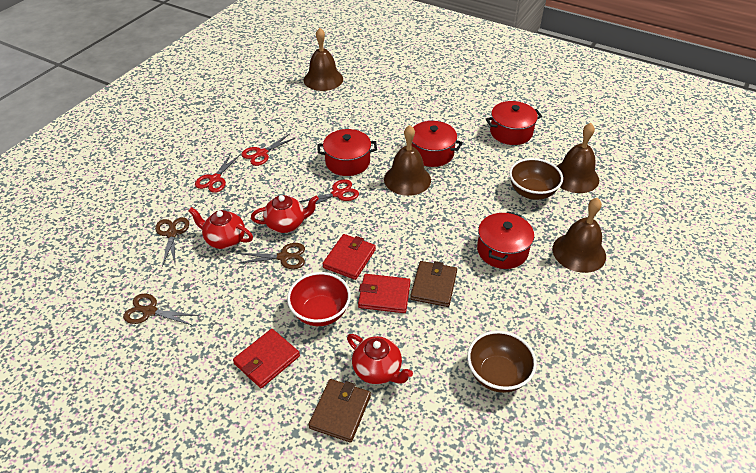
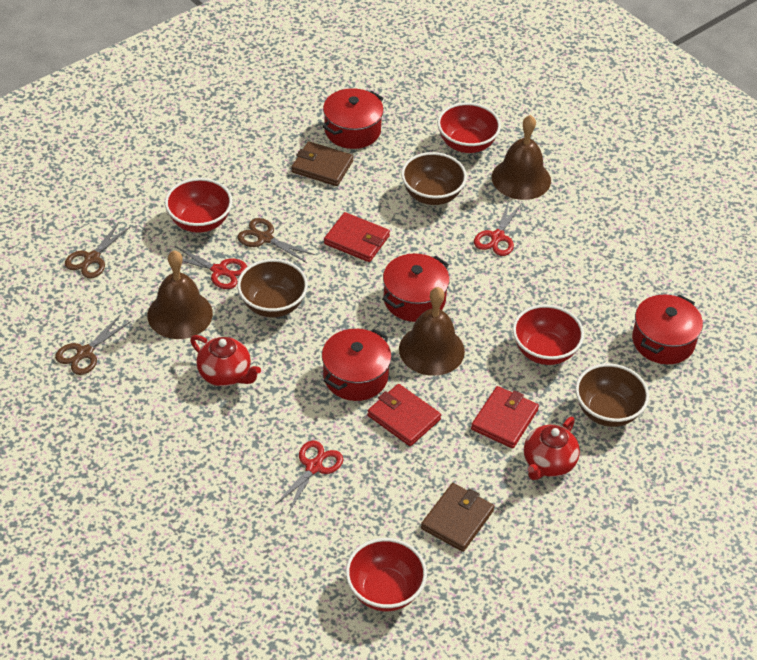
brown bell: 4 -> 3
brown bowl: 2 -> 3
red bowl: 1 -> 4
red teapot: 3 -> 2

